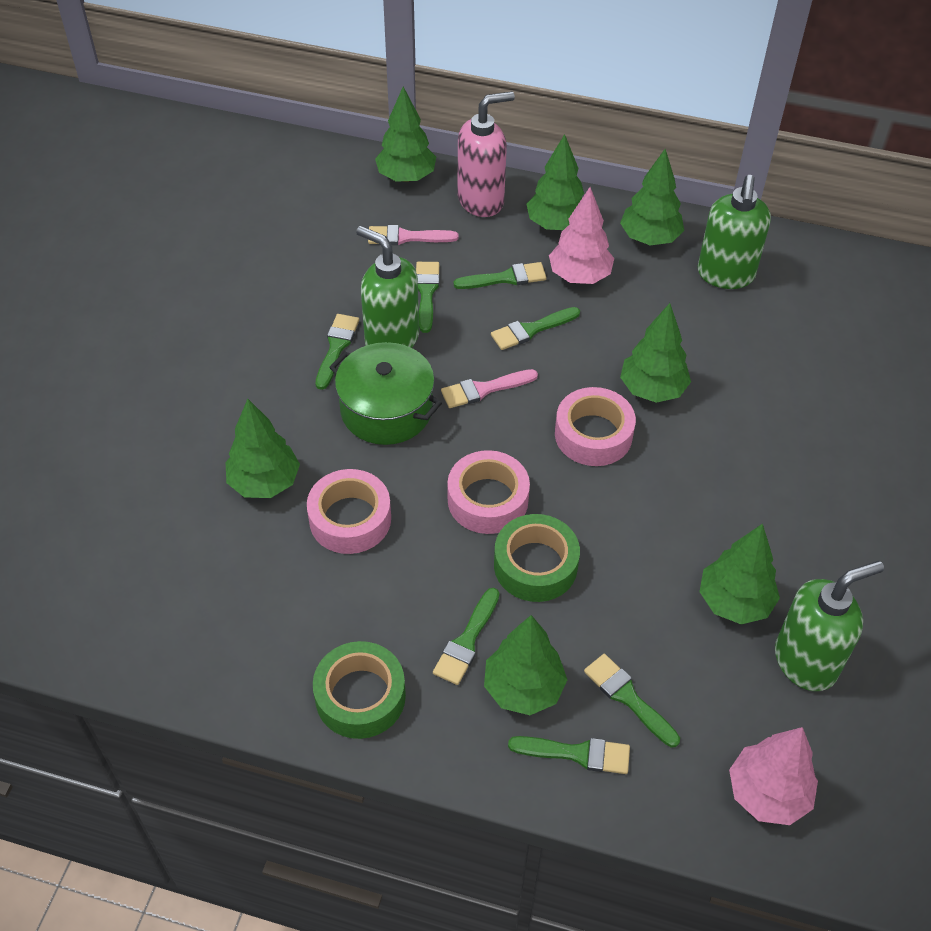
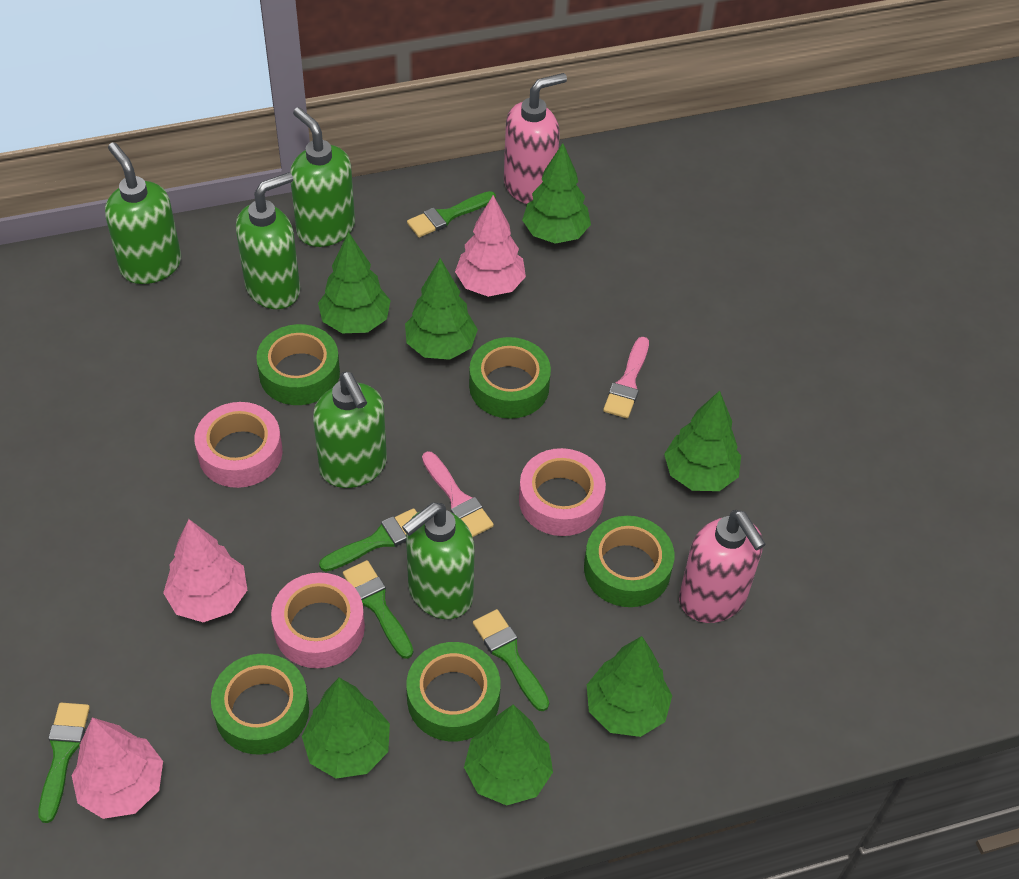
green brush: 7 -> 5
green pot: 1 -> 0
green soap dispenser: 3 -> 5
green tape: 2 -> 5
pink soap dispenser: 1 -> 2
pink tree: 2 -> 3

